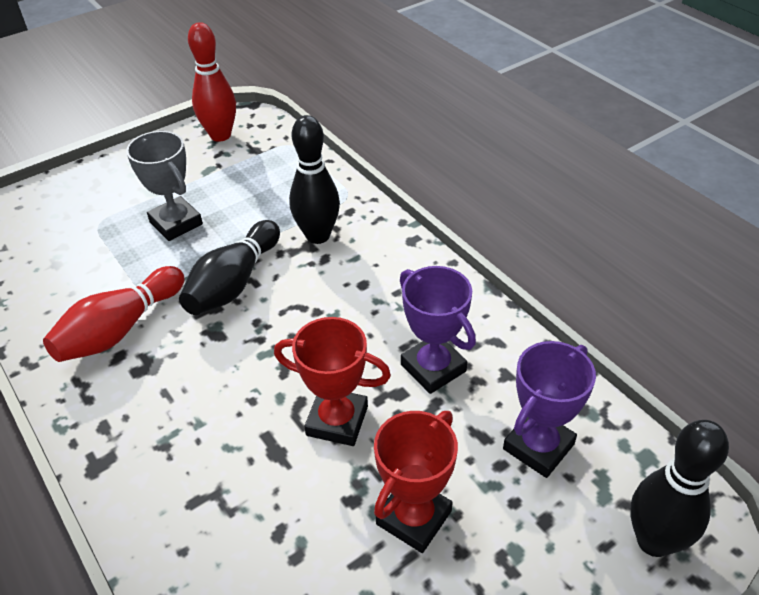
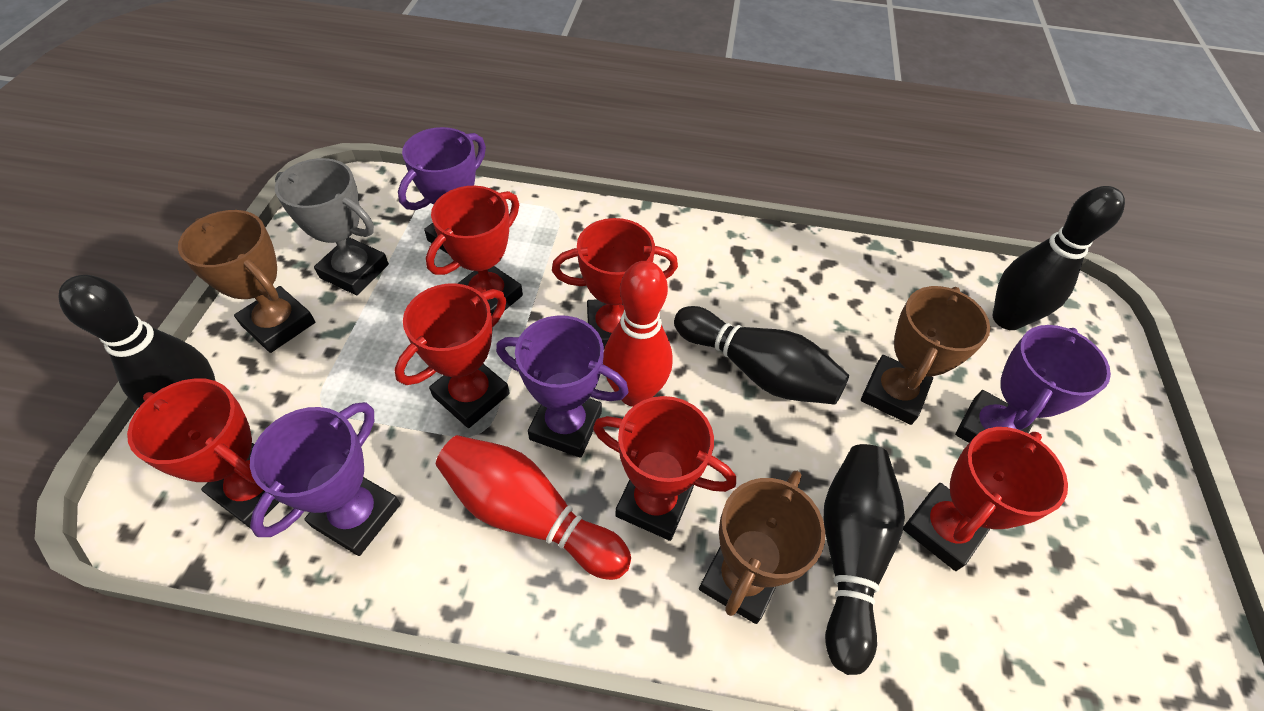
black bowling pin: 3 -> 4
brown trophy: 0 -> 3
purple trophy: 2 -> 4
red trophy: 2 -> 6

